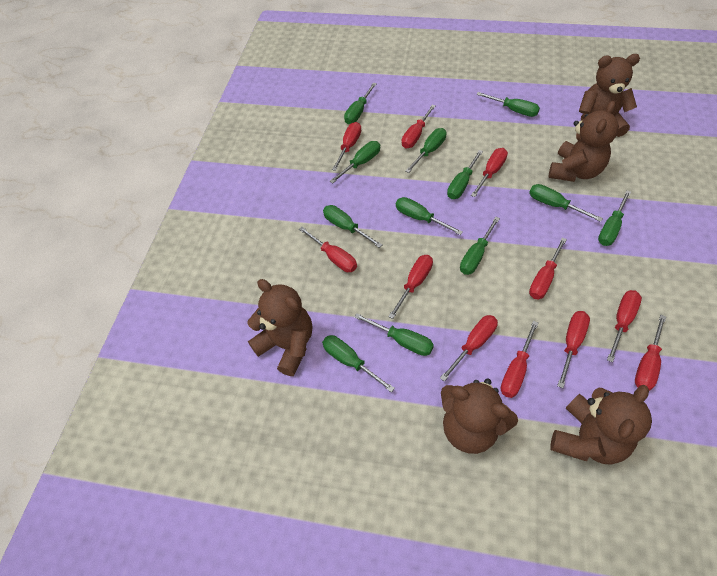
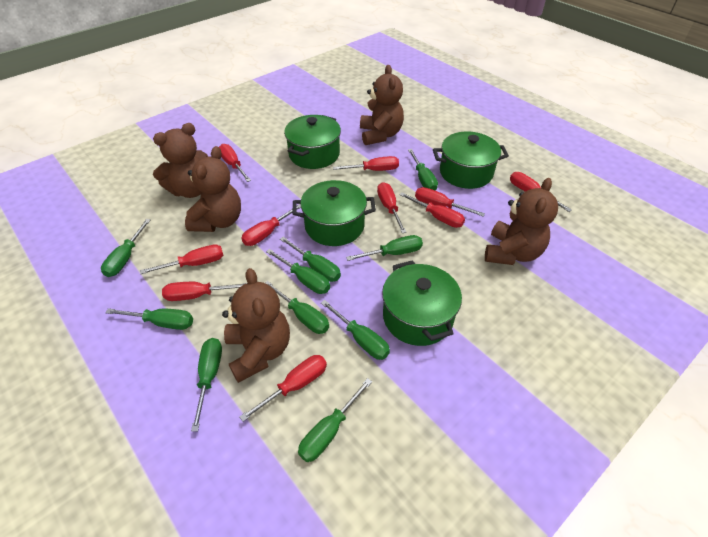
green pot: 0 -> 4
green screwdriver: 12 -> 10
red screwdriver: 11 -> 10

